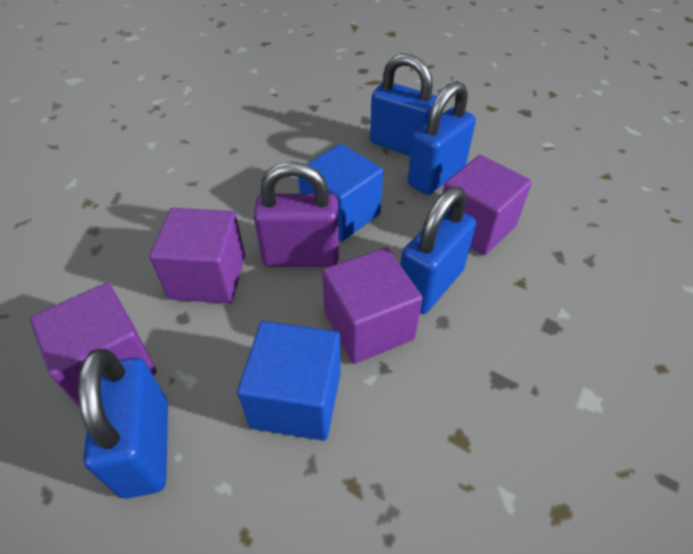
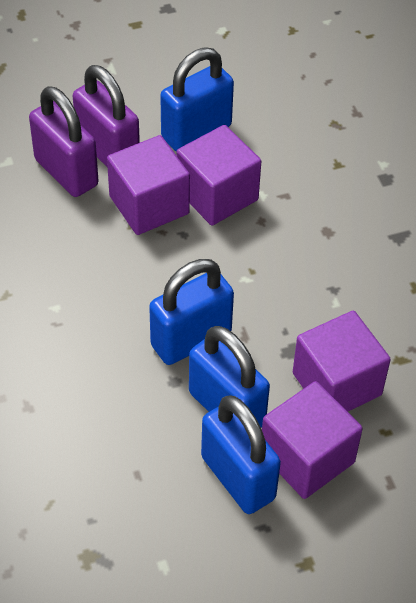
blue cube: 2 -> 0
purple padlock: 1 -> 2

